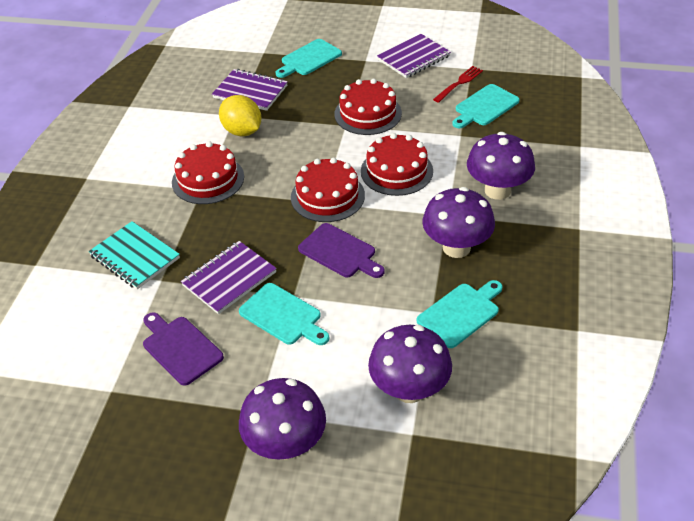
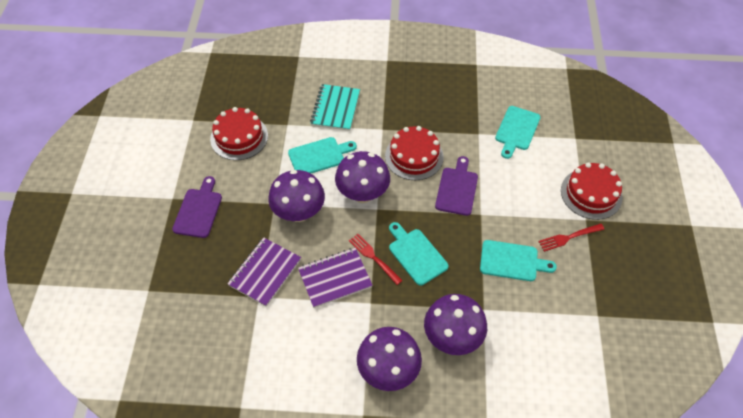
purple notebook: 3 -> 2
red cake: 4 -> 3
red fork: 1 -> 2
yellow lemon: 1 -> 0

